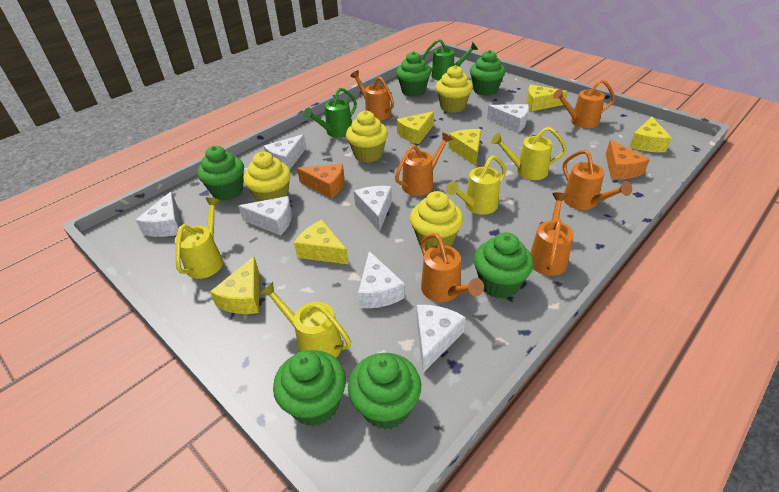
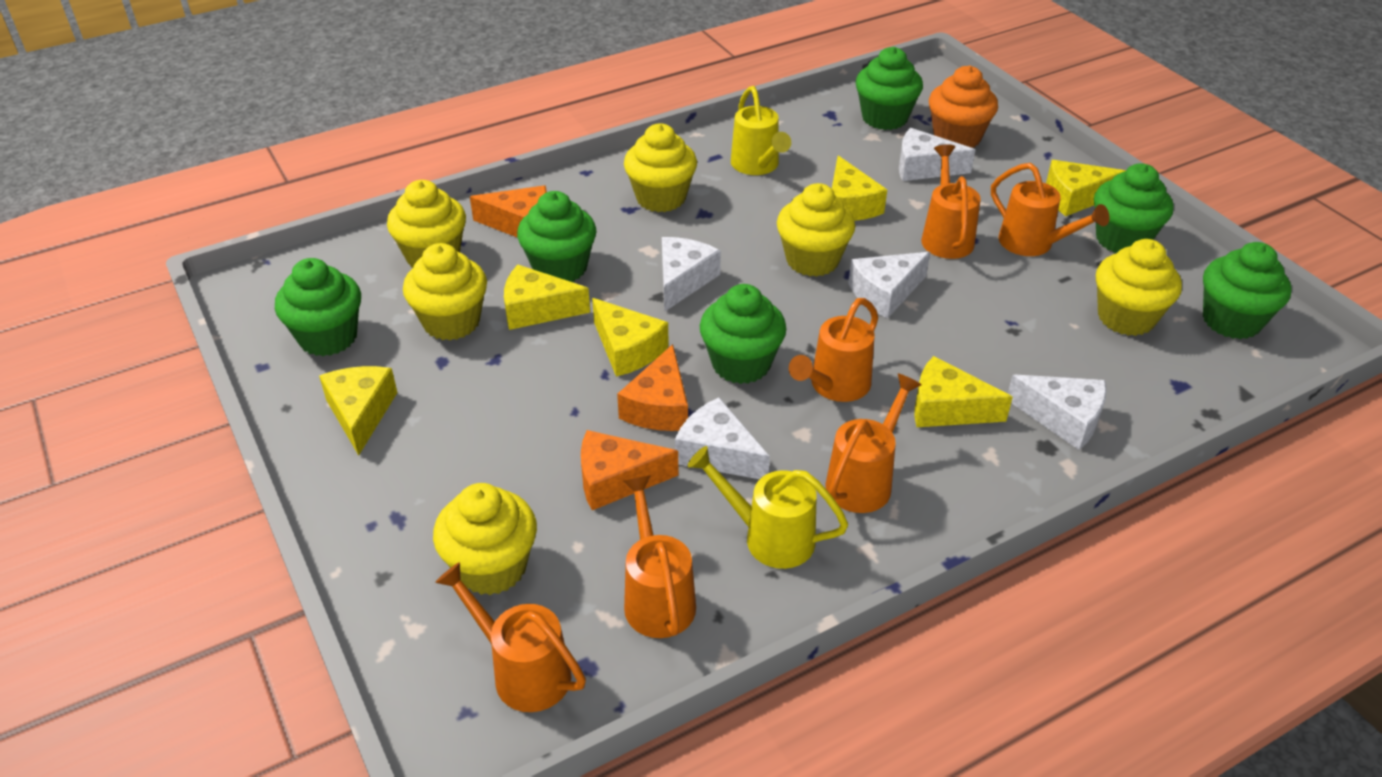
green watering can: 2 -> 0
orange cheese: 2 -> 3
orange cupcake: 0 -> 1
white cheese: 7 -> 5
yellow cupcake: 4 -> 6
yellow watering can: 4 -> 2

